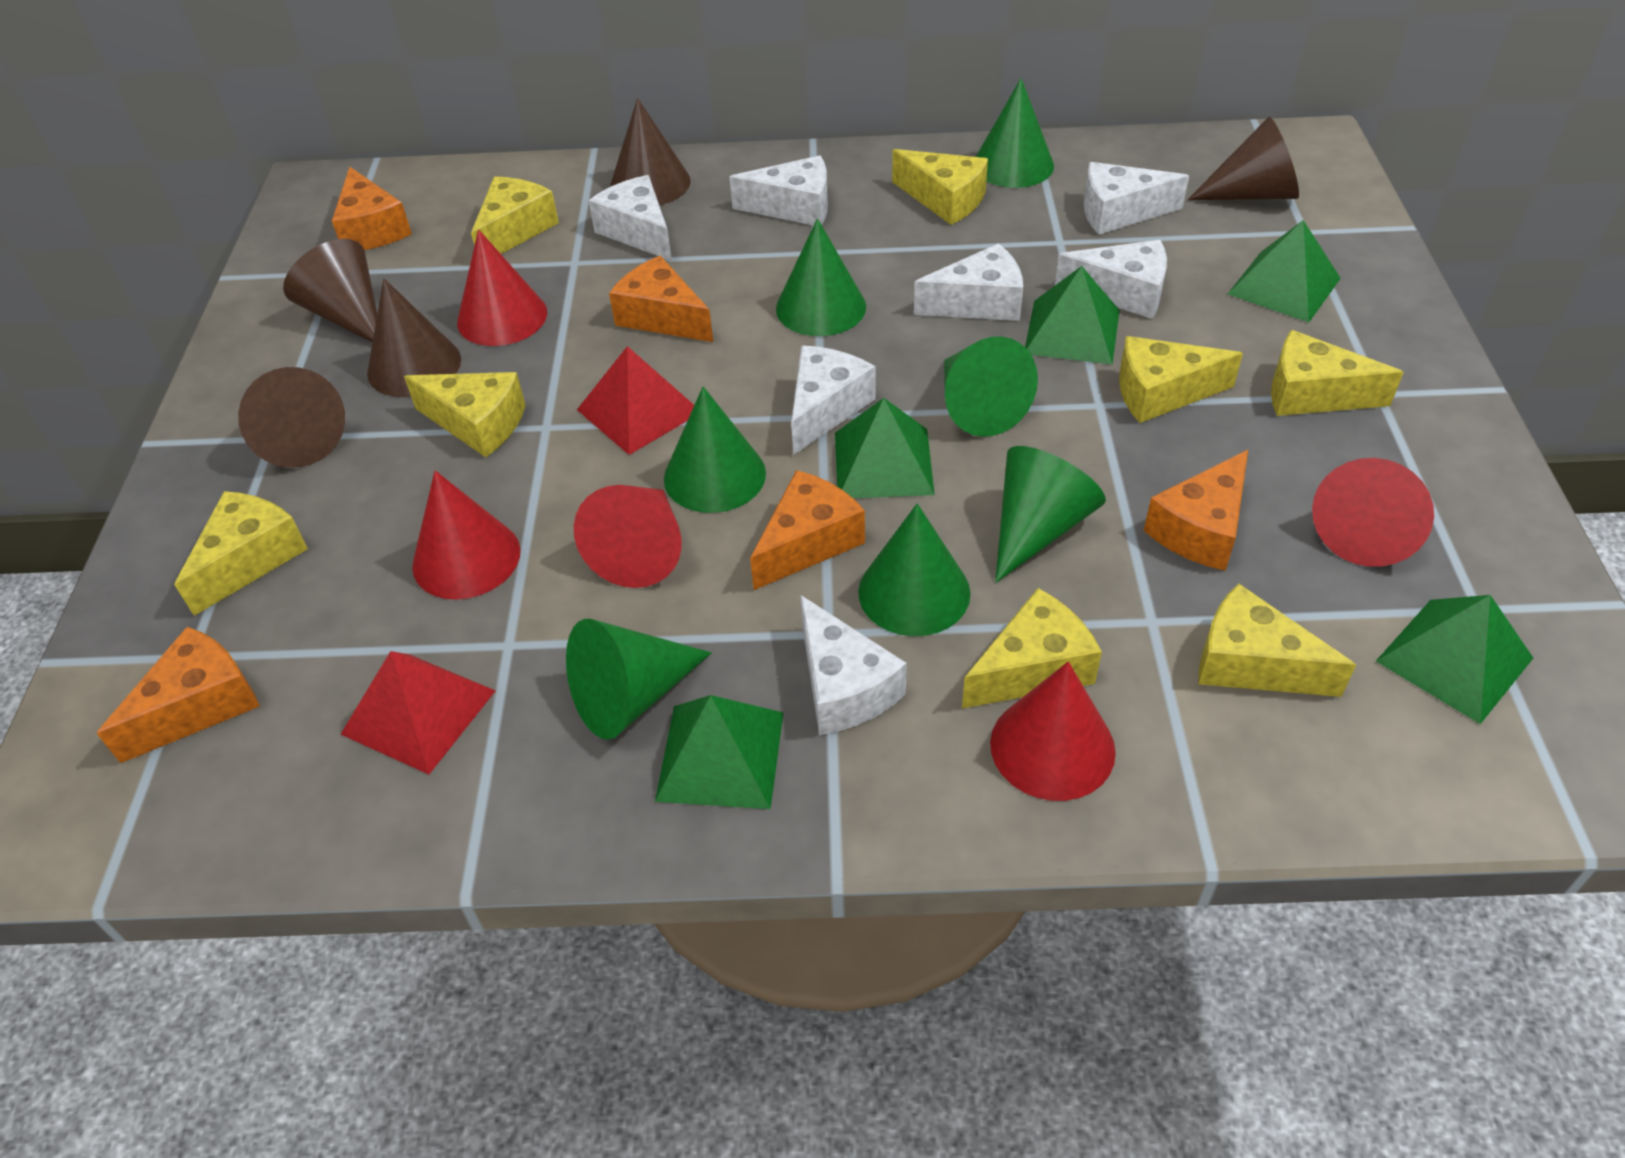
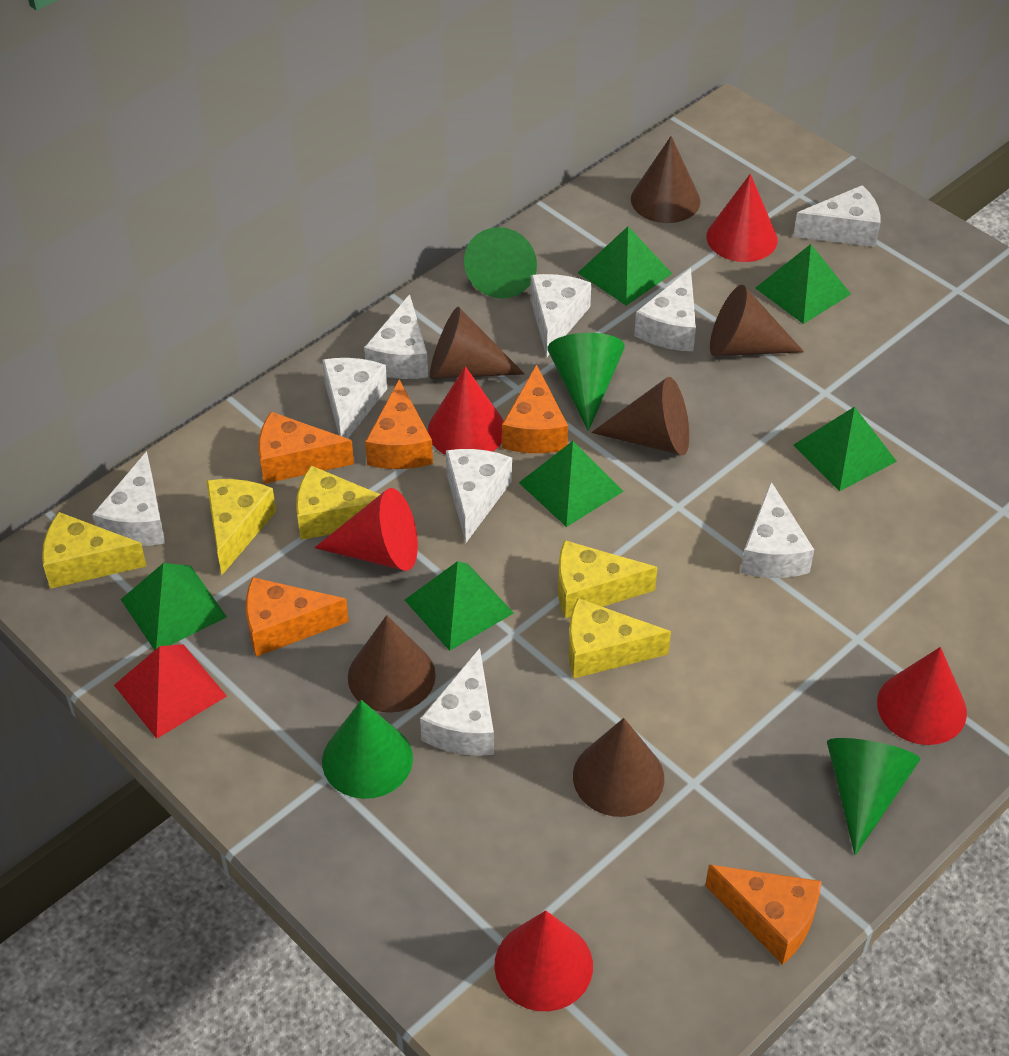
brown cone: 5 -> 6
green cone: 7 -> 4
green pyramid: 5 -> 6
red pyramid: 2 -> 1
white cheese: 7 -> 9
yellow cheese: 8 -> 5

